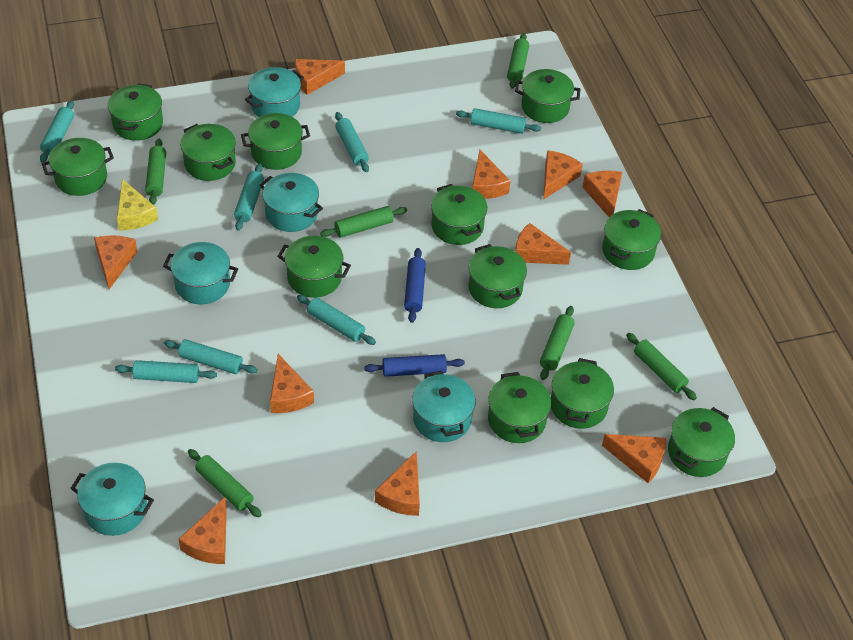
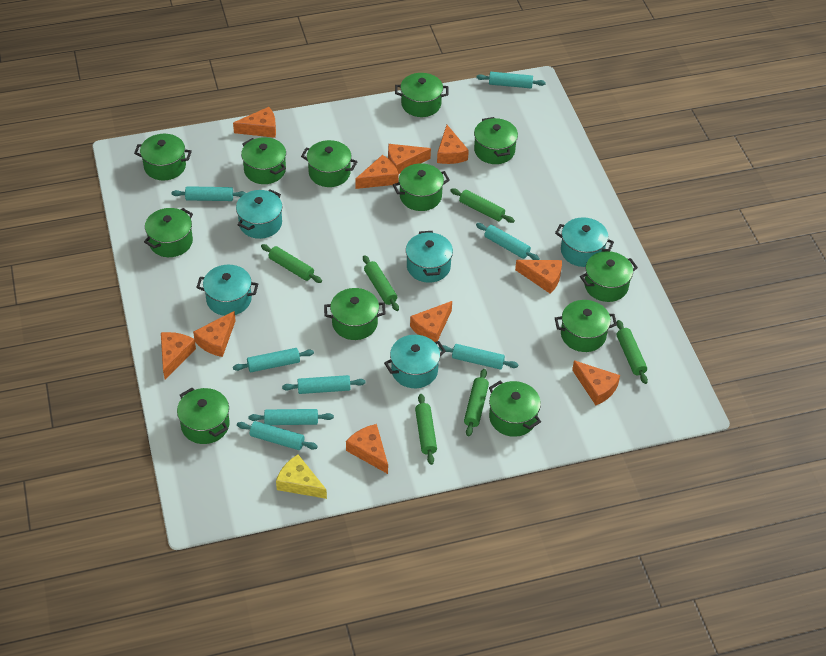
blue rolling pin: 2 -> 0
turquoise rolling pin: 7 -> 8

